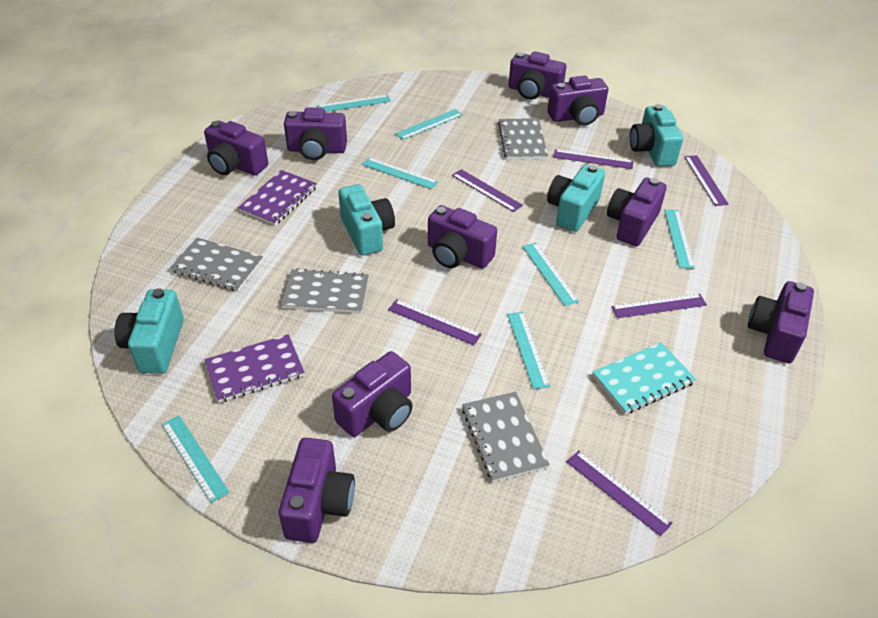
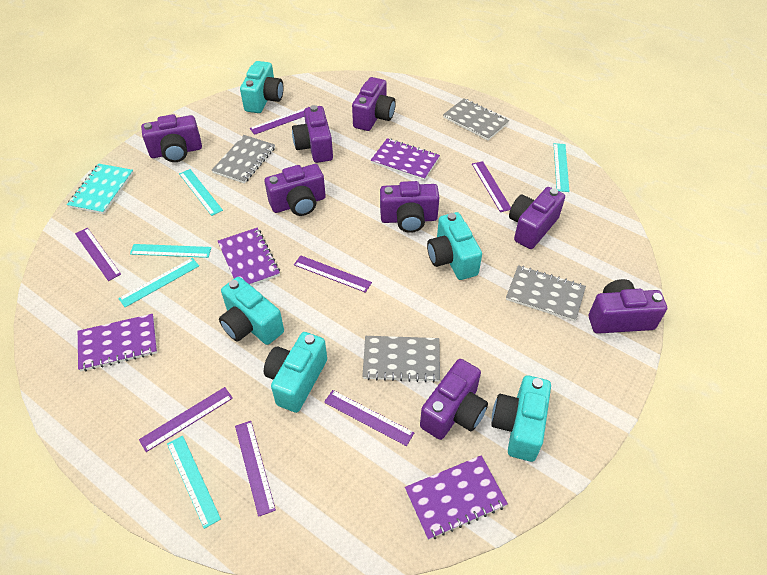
purple camera: 9 -> 8
purple notebook: 2 -> 4
purple ruler: 6 -> 7
turquoise camera: 4 -> 5
turquoise ruler: 7 -> 5

